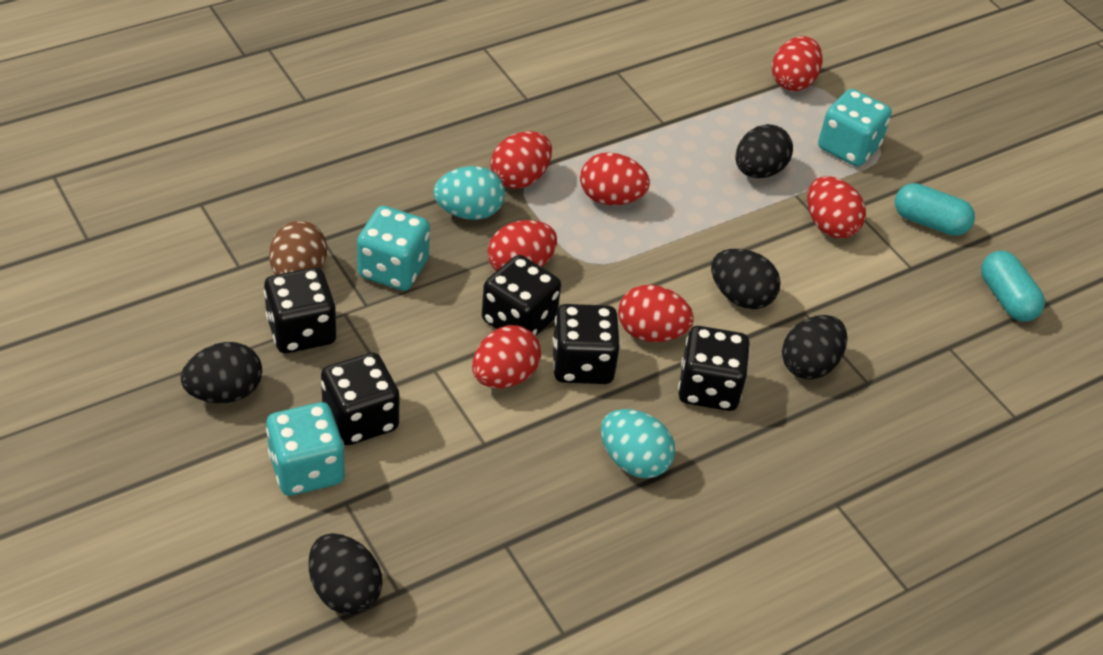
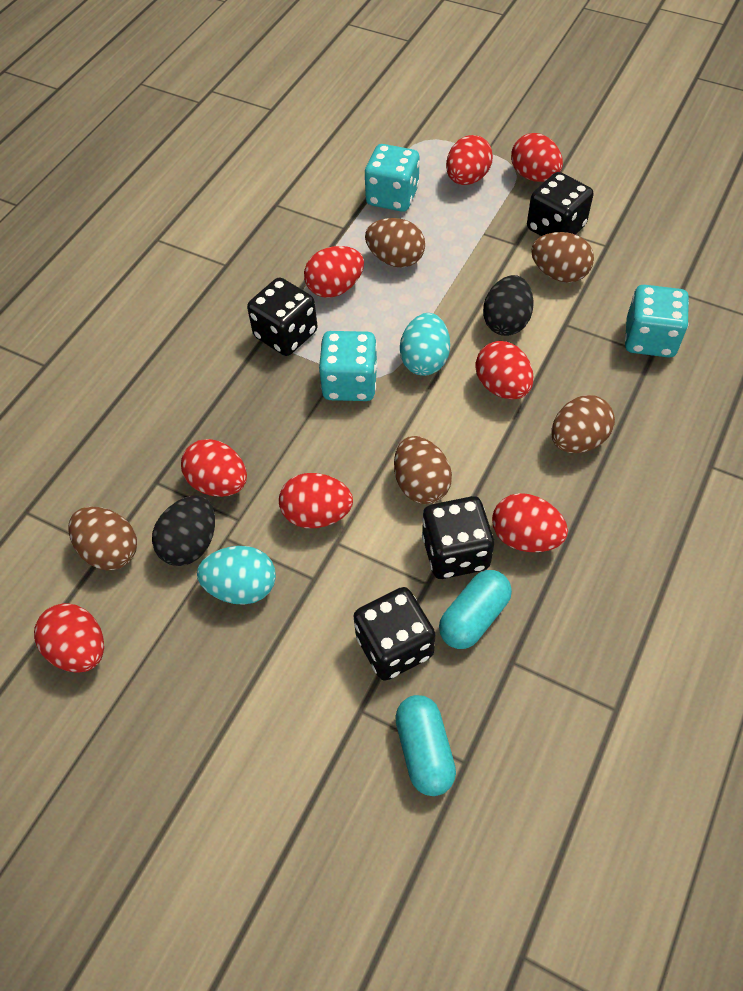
black dice: 5 -> 4
black egg: 5 -> 2
brown egg: 1 -> 5
red egg: 7 -> 8

